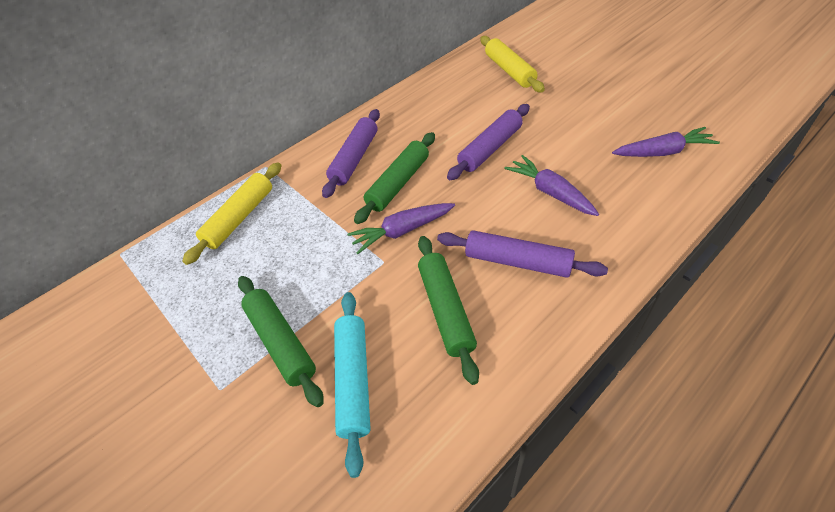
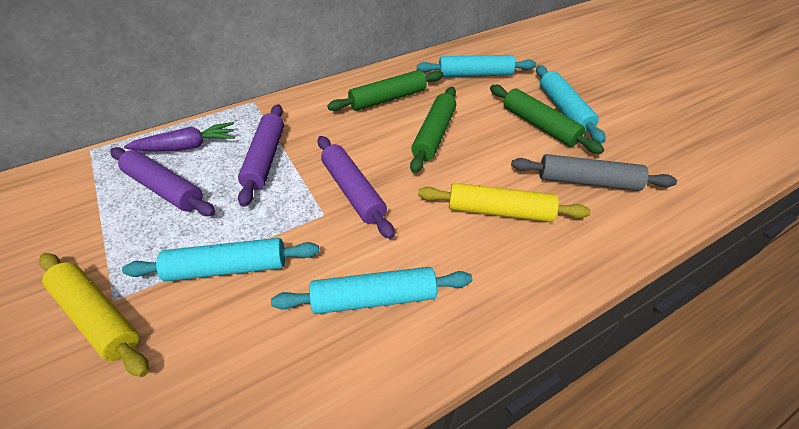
grey rolling pin: 0 -> 1
purple carrot: 3 -> 1
turquoise rolling pin: 1 -> 4

